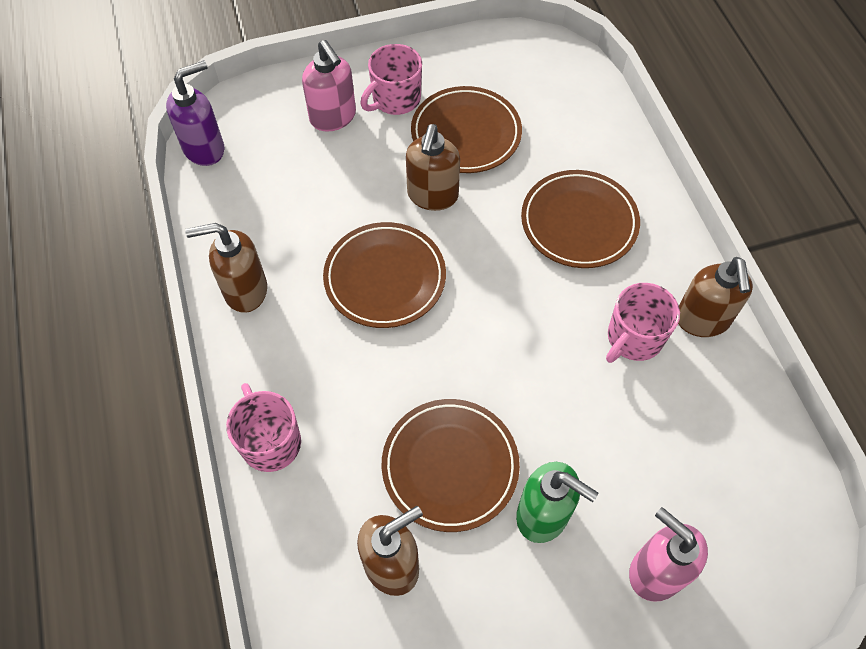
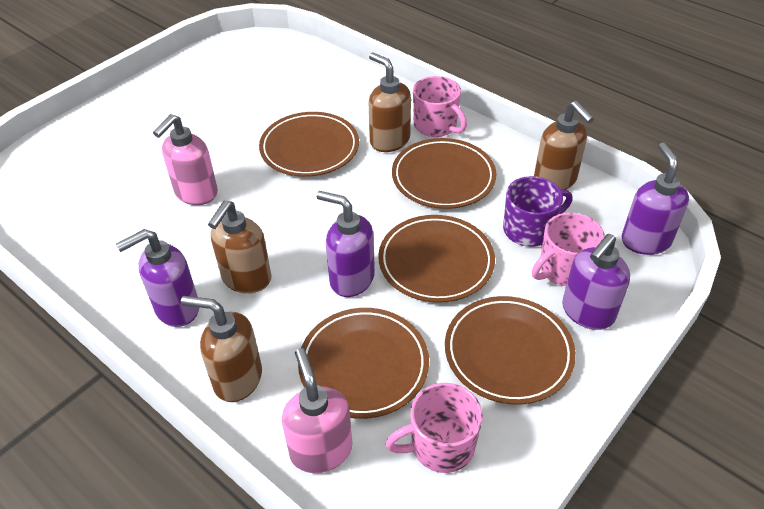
brown plate: 4 -> 5
green soap dispenser: 1 -> 0
purple mug: 0 -> 1
purple soap dispenser: 1 -> 4

